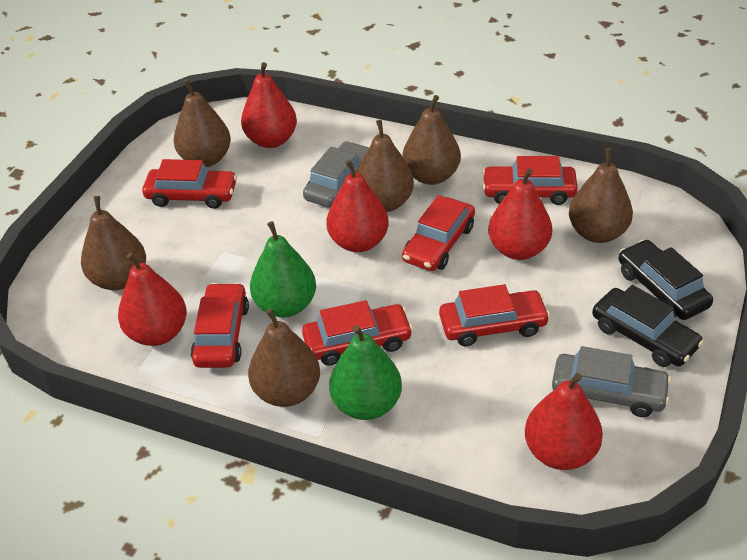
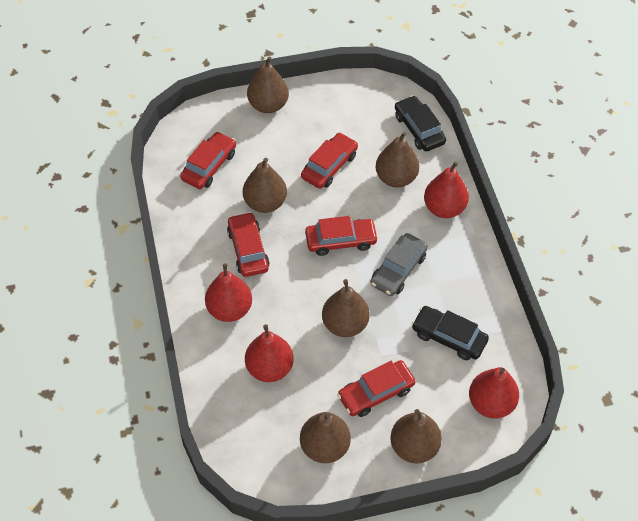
green pear: 2 -> 0
grey car: 2 -> 1
red car: 6 -> 5
red pear: 5 -> 4

